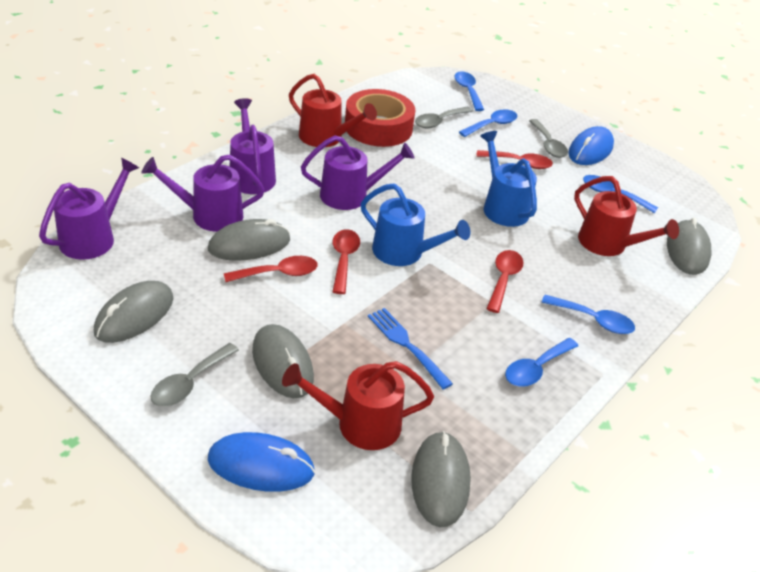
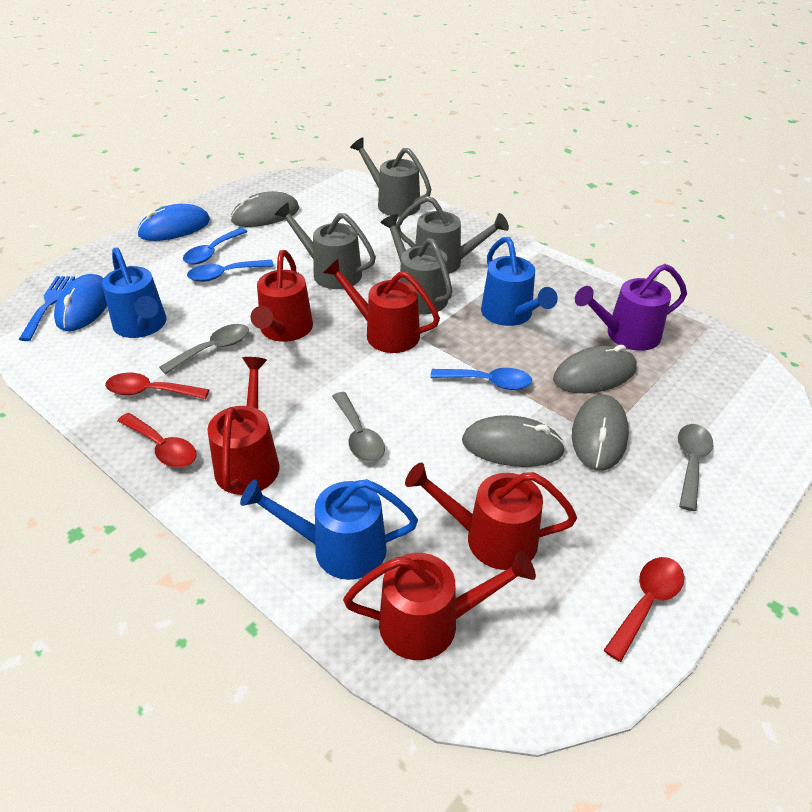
blue spoon: 5 -> 3
blue watering can: 2 -> 3
grey mouse: 5 -> 4
grey watering can: 0 -> 4
purple watering can: 4 -> 1
red spoon: 4 -> 3
red tape: 1 -> 0
red watering can: 3 -> 5

